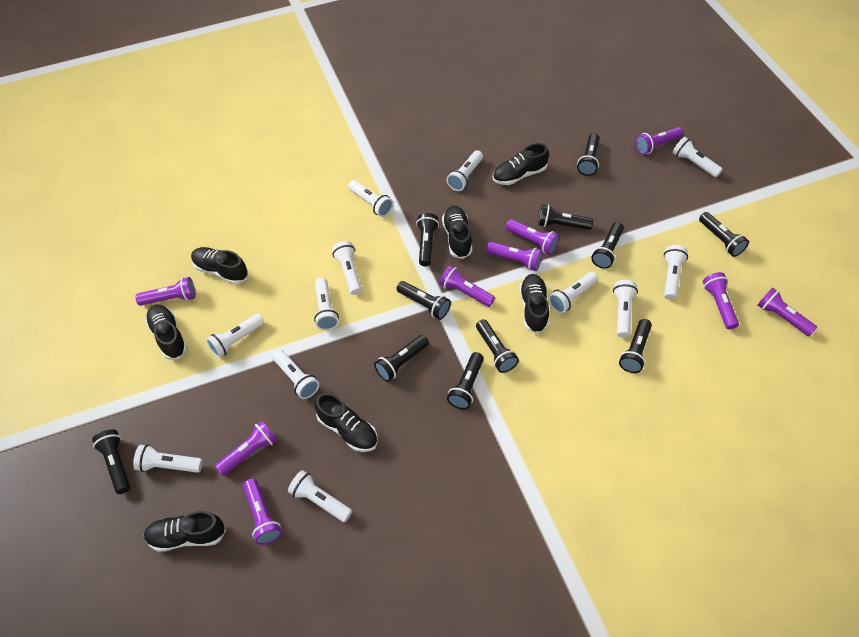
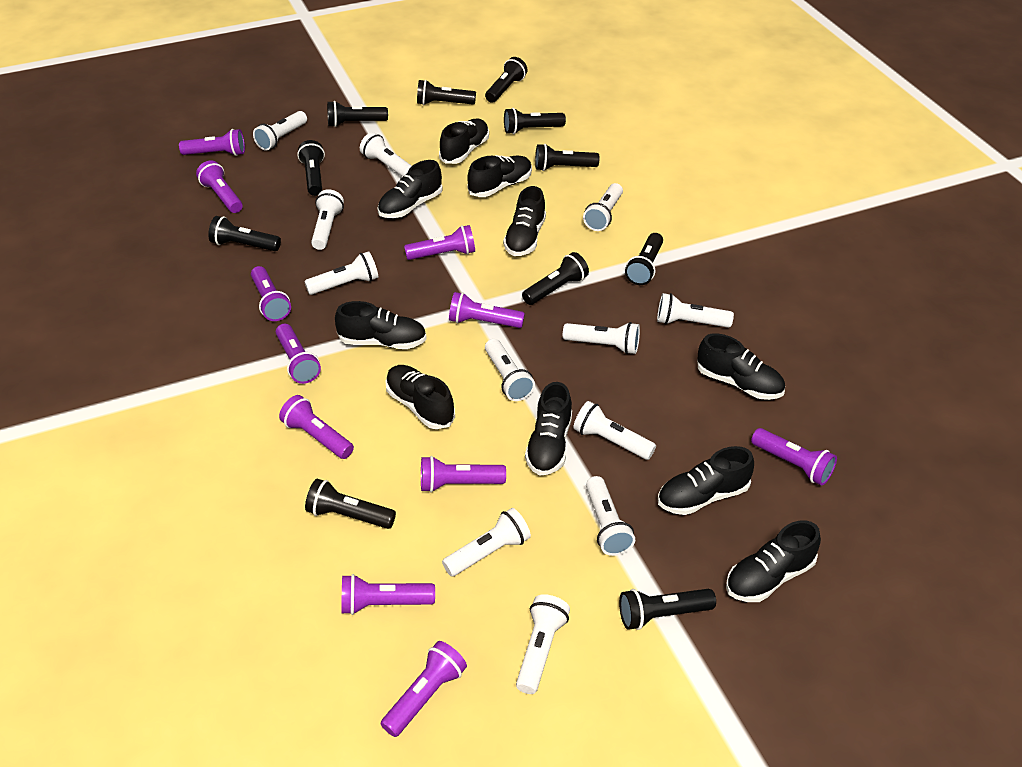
black shoe: 7 -> 10
purple flashlight: 9 -> 11

